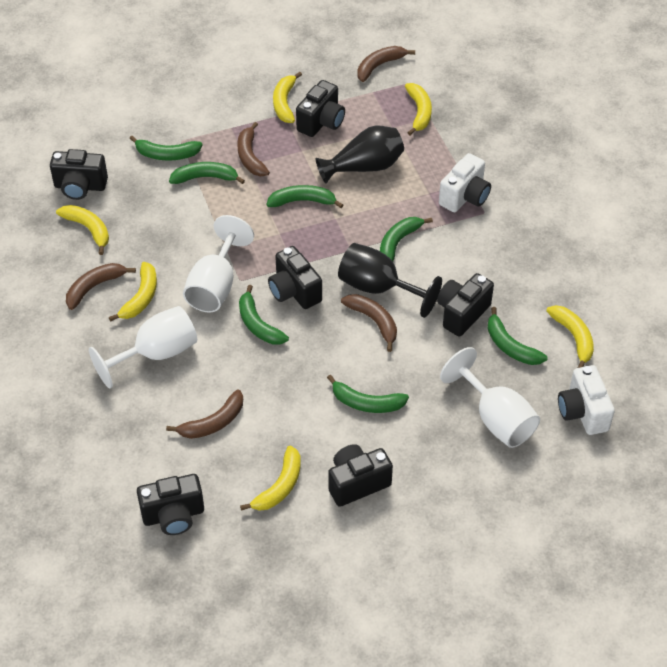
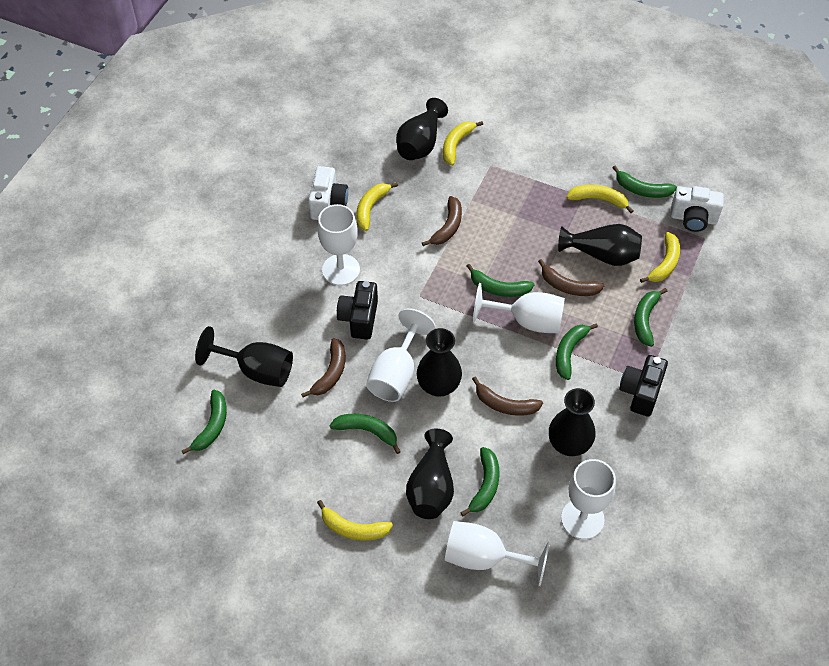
black camera: 6 -> 2
black vase: 1 -> 5
brown banana: 5 -> 4
white goblet: 3 -> 5
yellow banana: 6 -> 5

